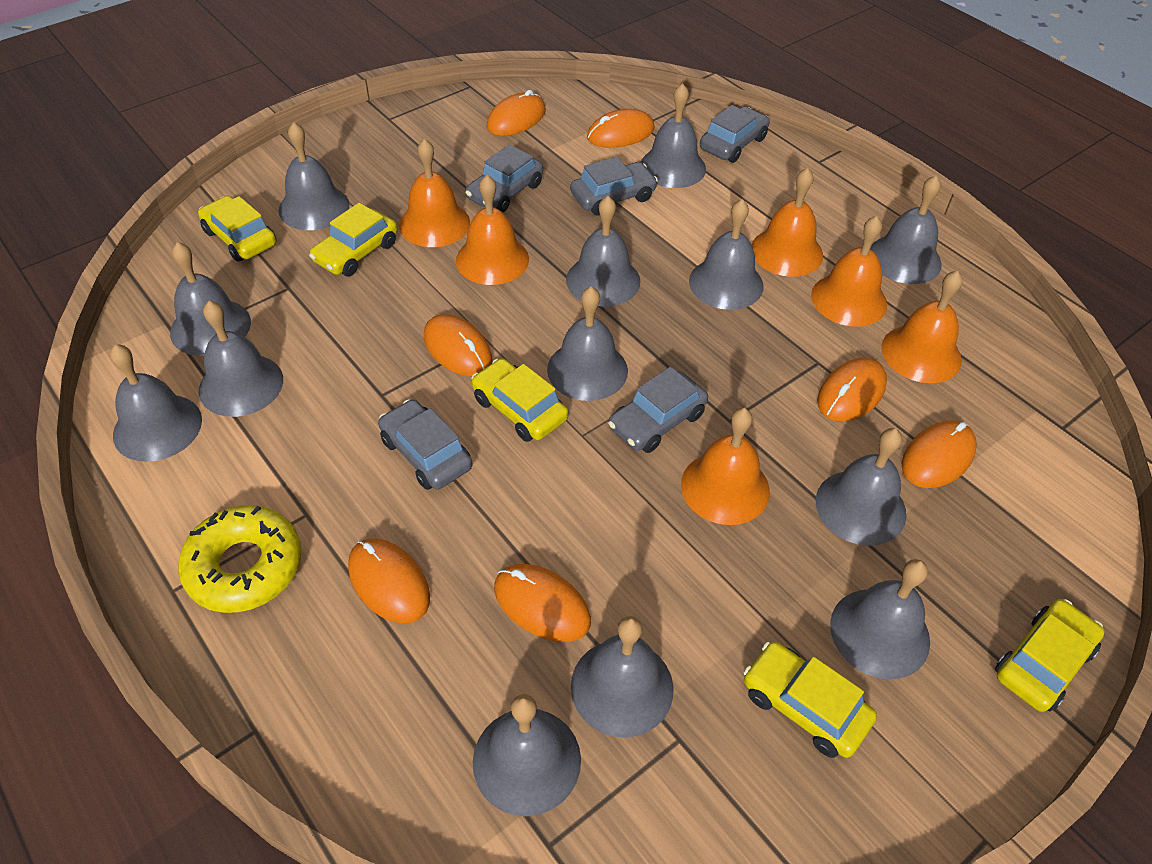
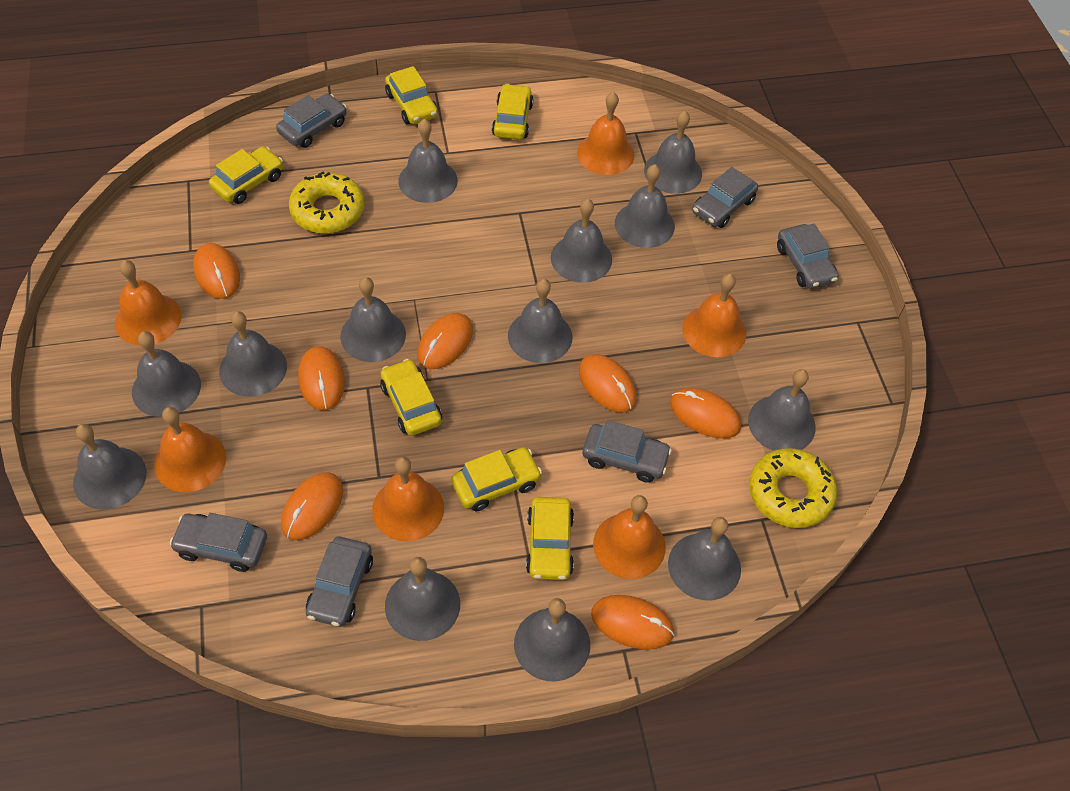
grey car: 5 -> 6
yellow car: 5 -> 6
yellow donut: 1 -> 2

